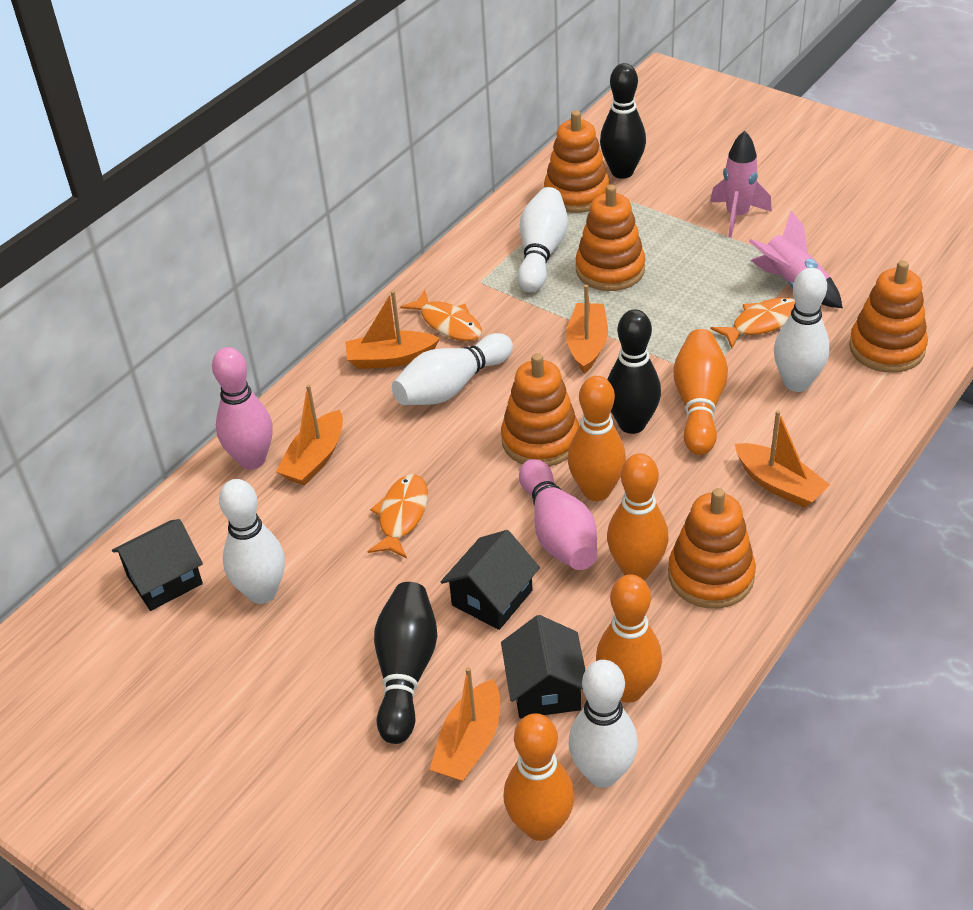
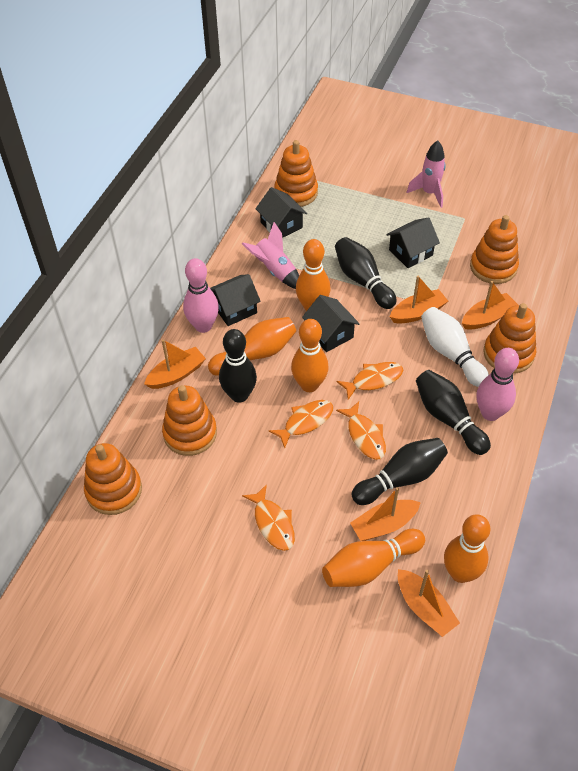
black bowling pin: 3 -> 4
black house: 3 -> 4
orange fish: 3 -> 4
white bowling pin: 5 -> 1

